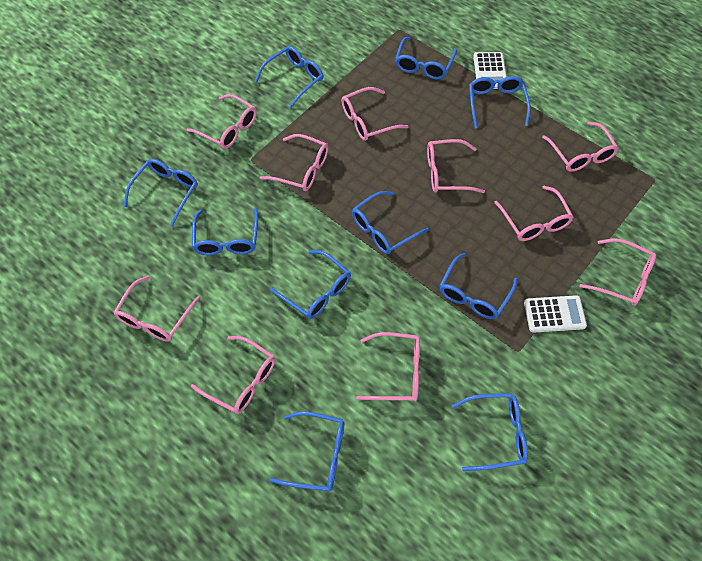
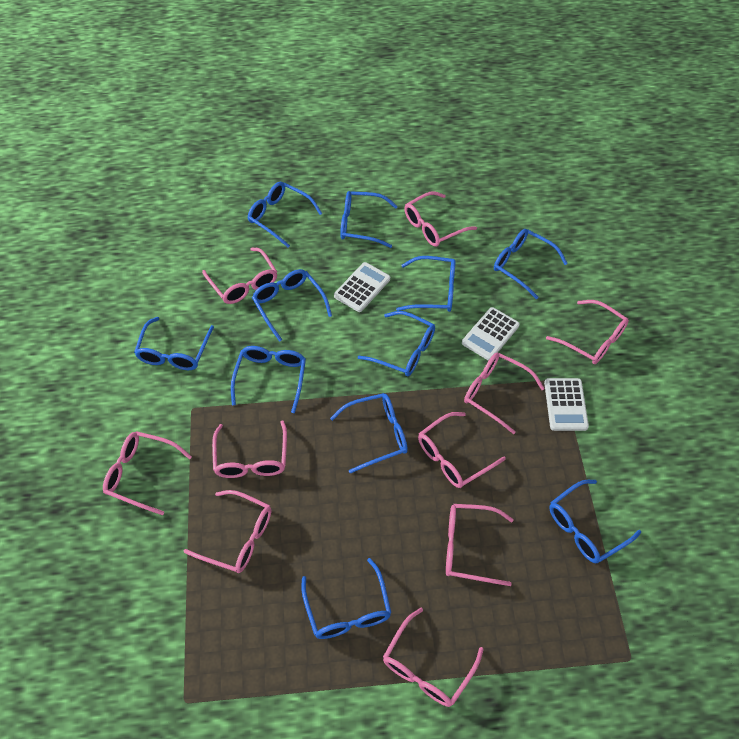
blue glasses: 10 -> 11
white calculator: 2 -> 3

